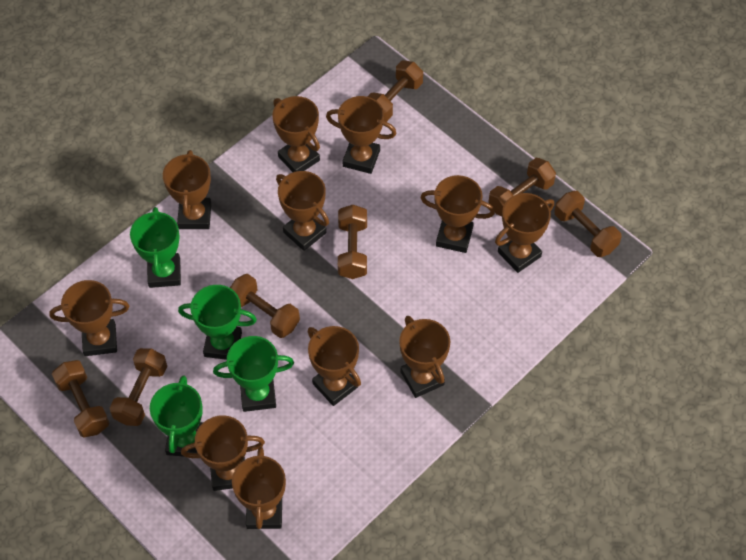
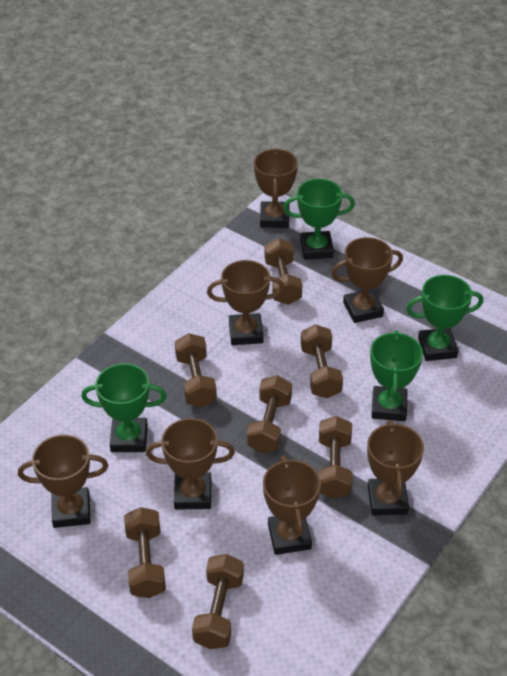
brown trophy: 11 -> 7

